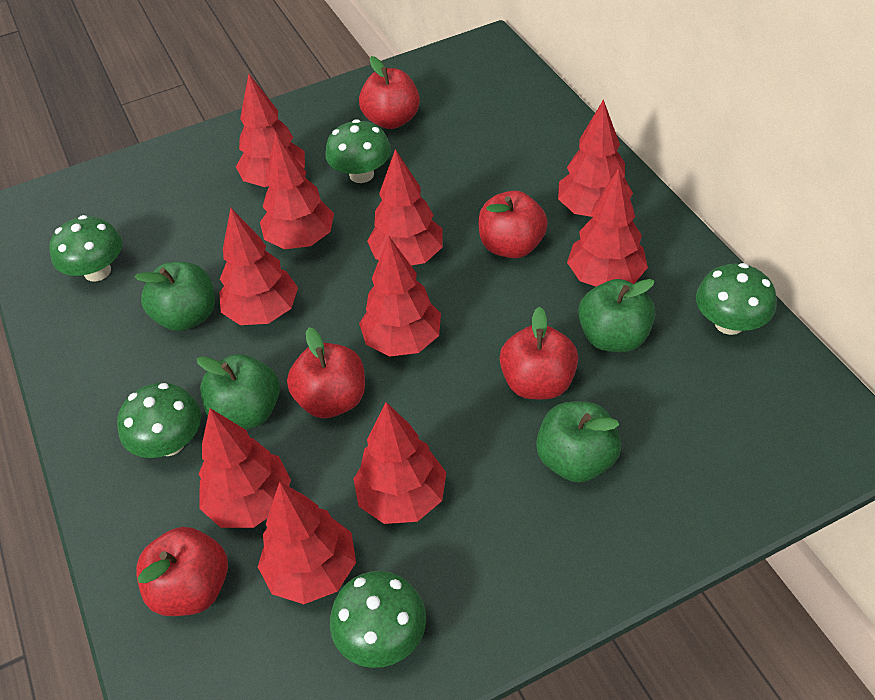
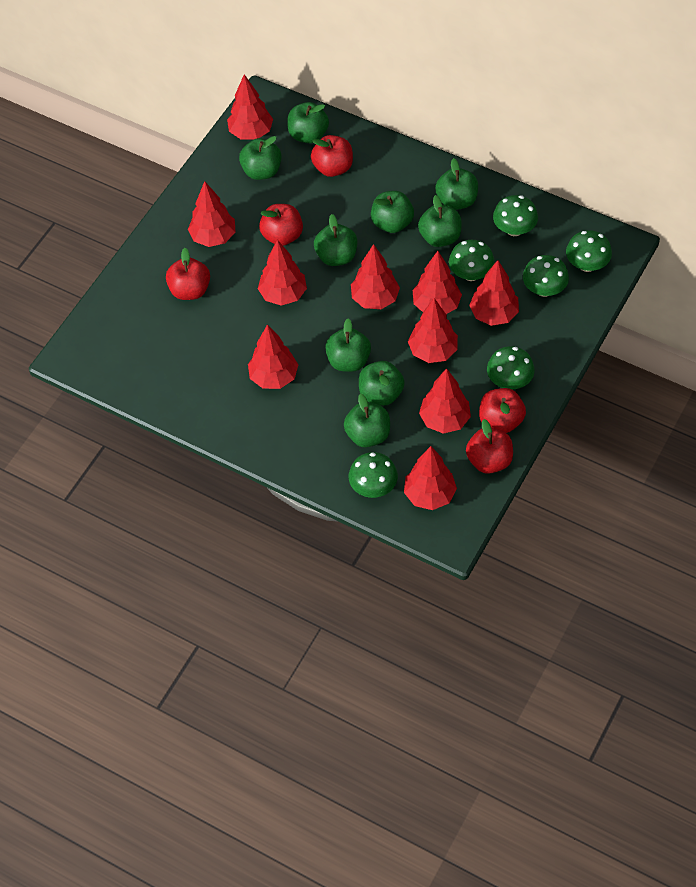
green apple: 4 -> 9
green mushroom: 5 -> 6

